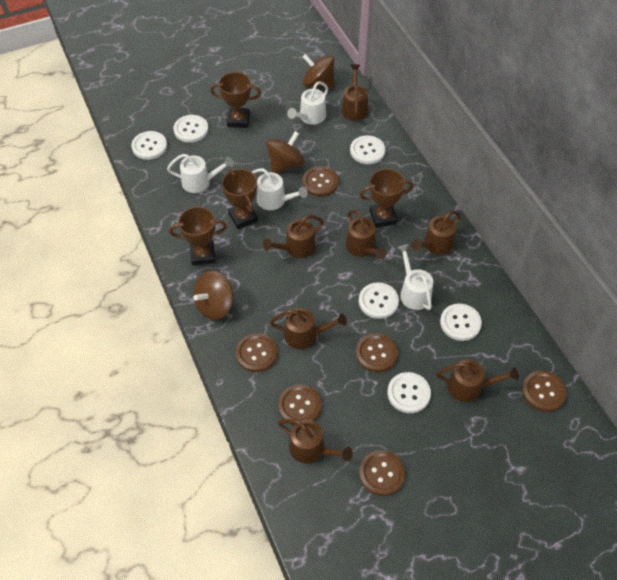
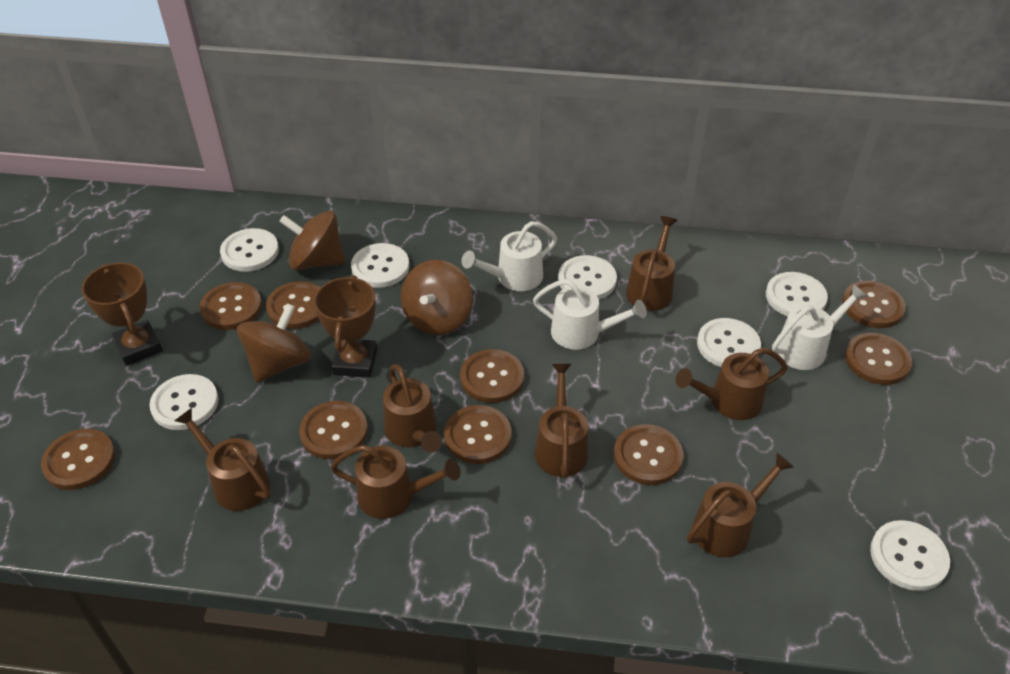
brown button: 6 -> 9
brown trophy: 4 -> 2
white button: 6 -> 7
white watering can: 4 -> 3

